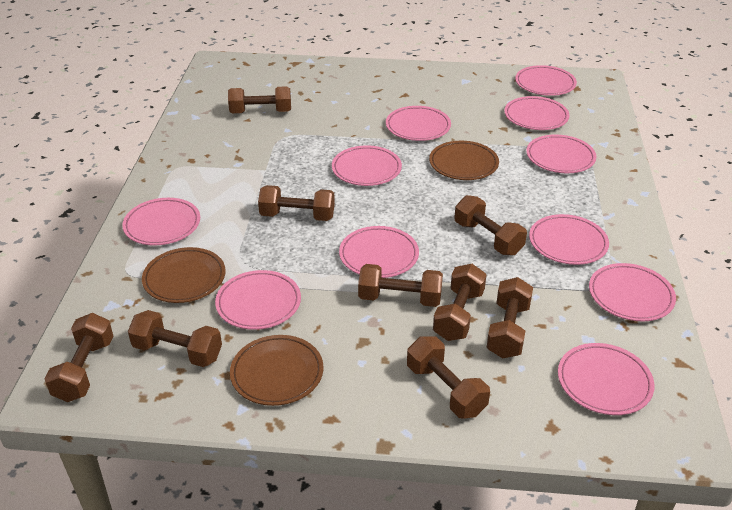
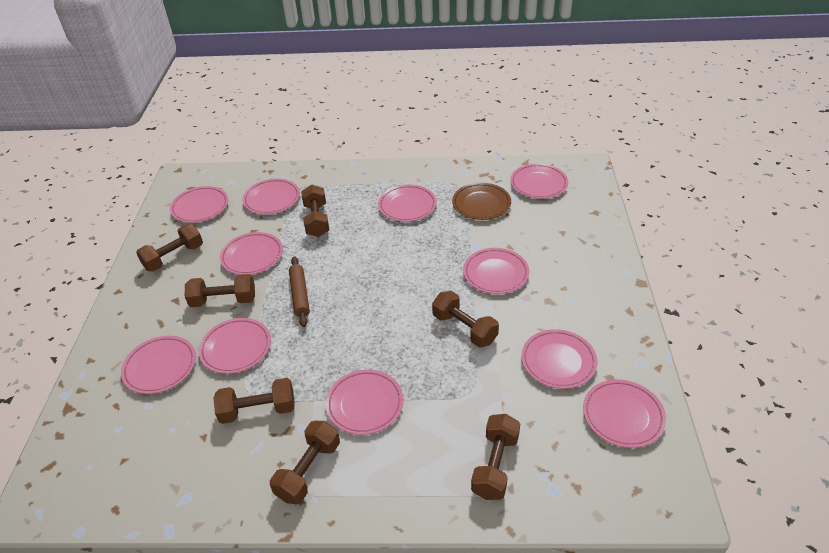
brown dumbbell: 9 -> 7
brown plate: 3 -> 1
brown rolling pin: 0 -> 1

